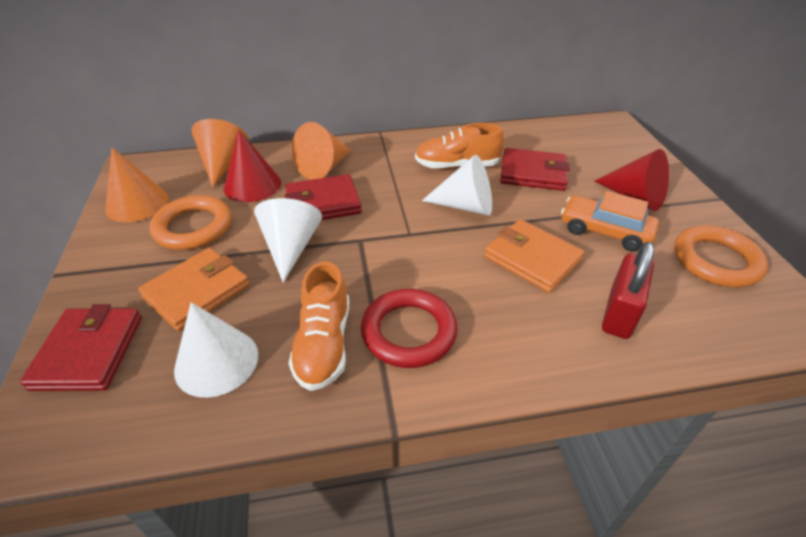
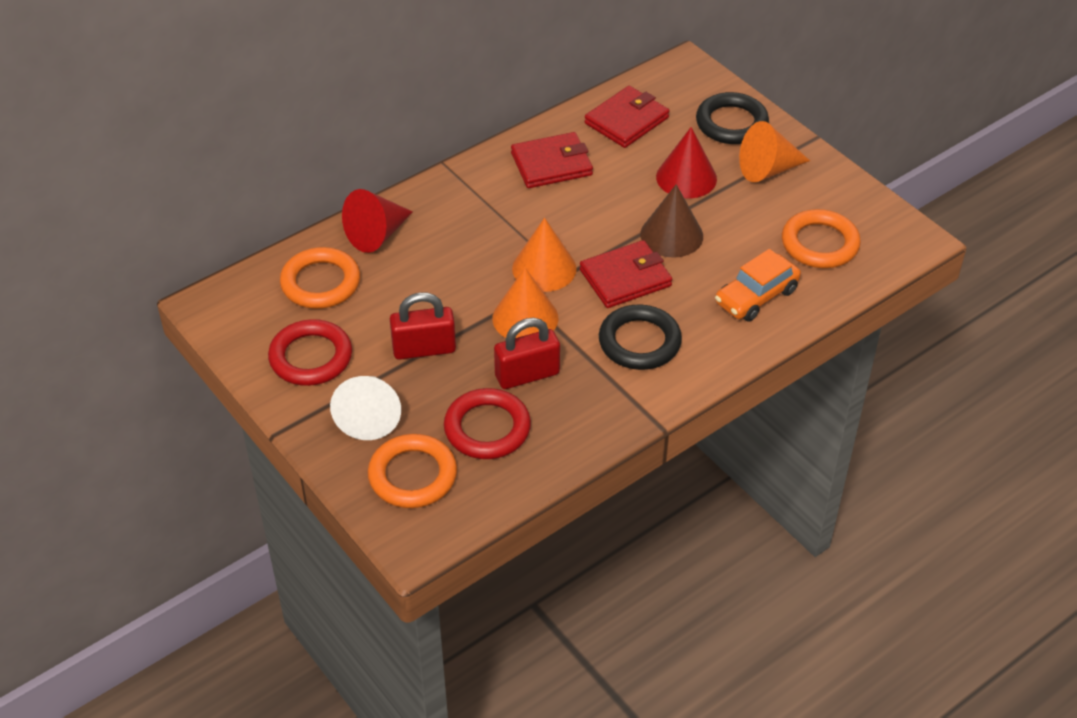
black ring: 0 -> 2
brown cone: 0 -> 1
orange ring: 2 -> 3
orange shoe: 2 -> 0
orange wallet: 2 -> 0
red padlock: 1 -> 2
red ring: 1 -> 2
white cone: 3 -> 1

